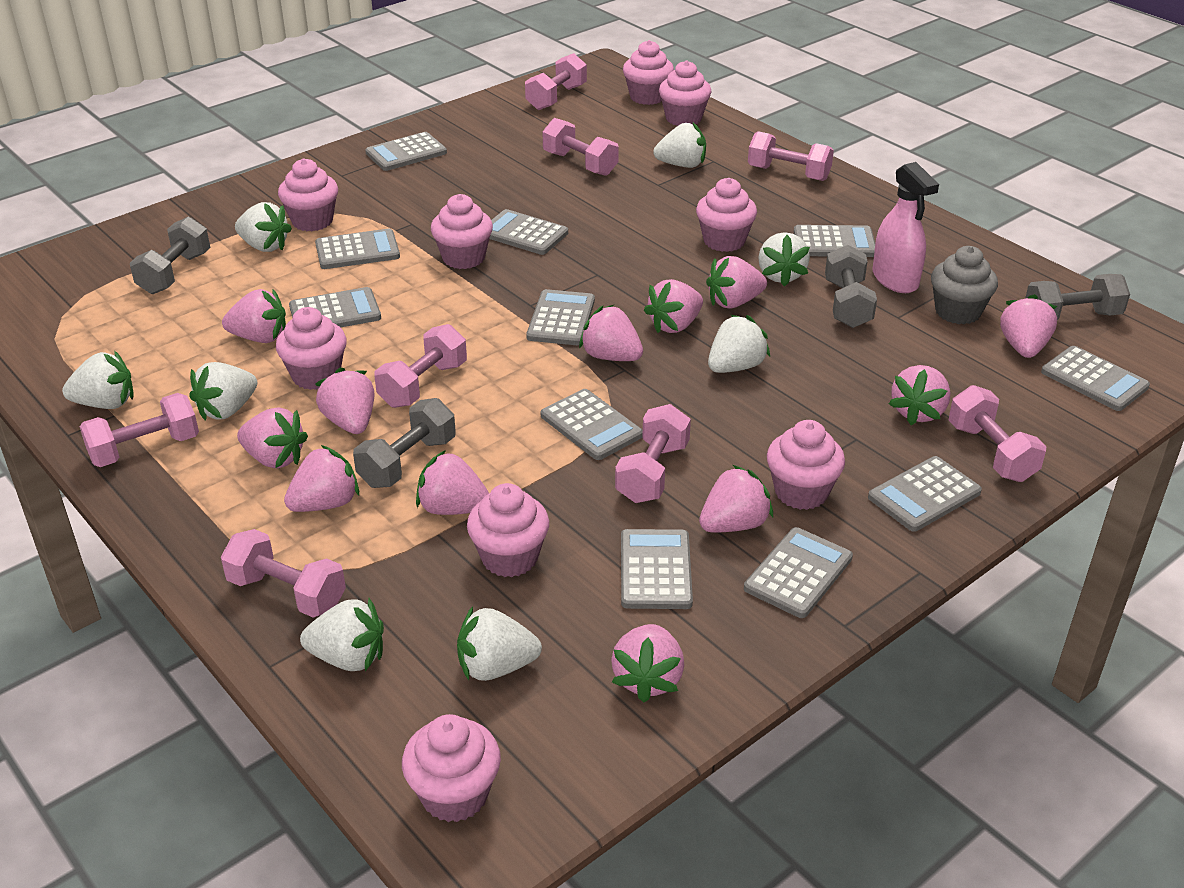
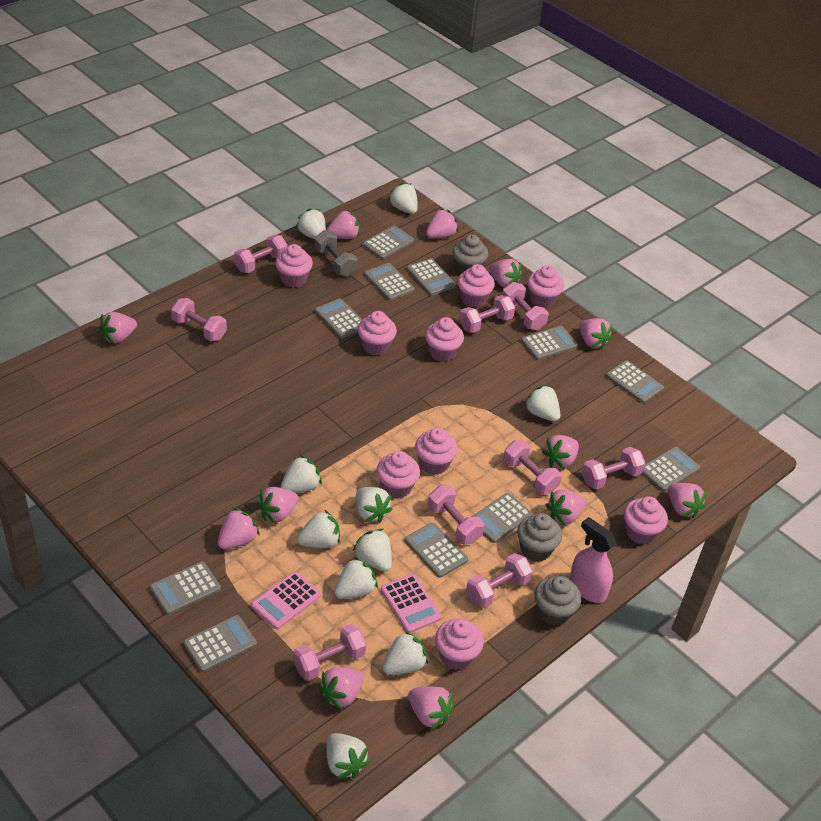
grey cupcake: 1 -> 3
grey dumbbell: 4 -> 1
pink calculator: 0 -> 2
pink dumbbell: 8 -> 9
white strawberry: 8 -> 10

